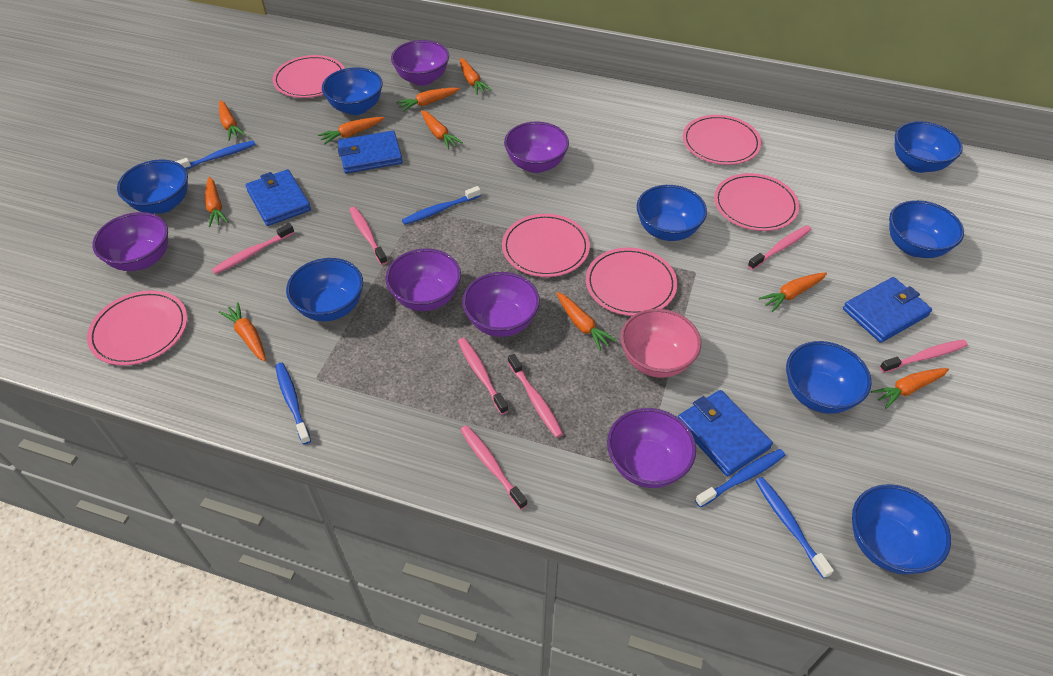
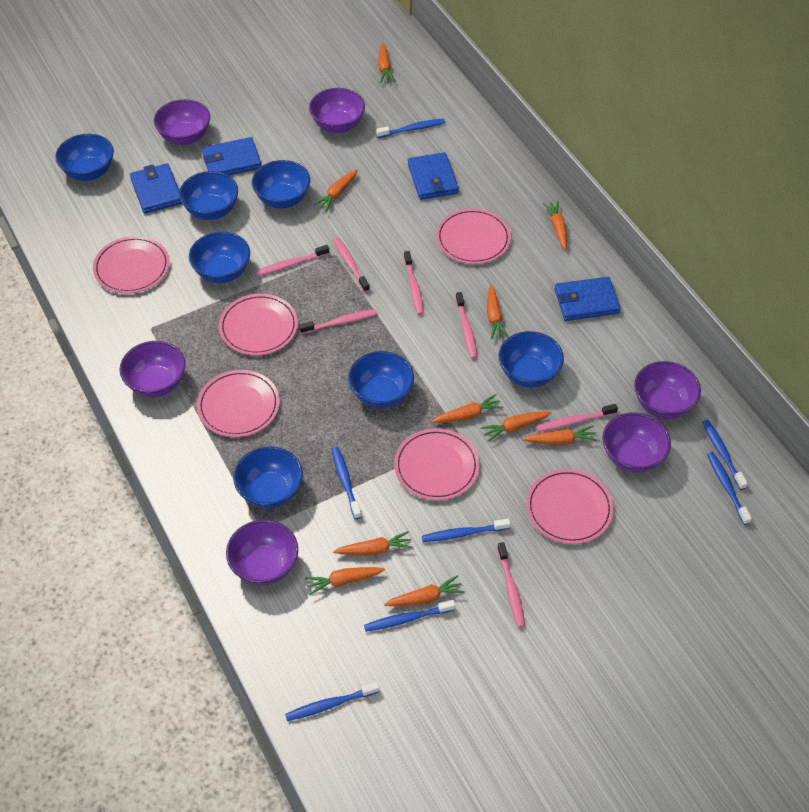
blue bowl: 8 -> 7
blue toothbrush: 5 -> 7
pink bowl: 1 -> 0

